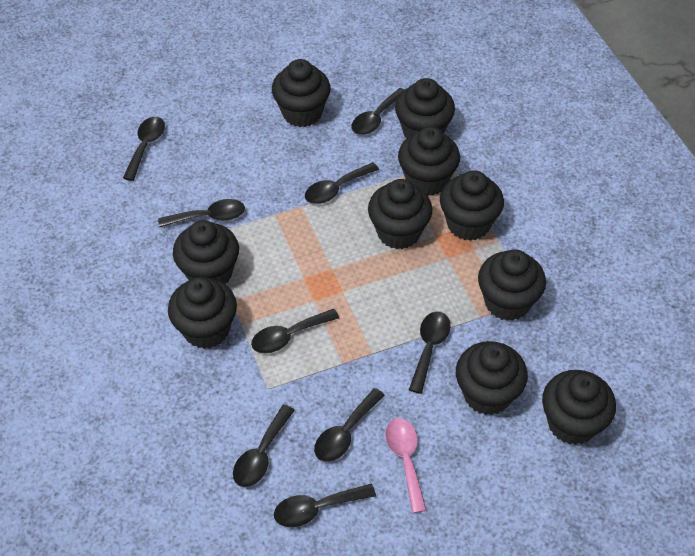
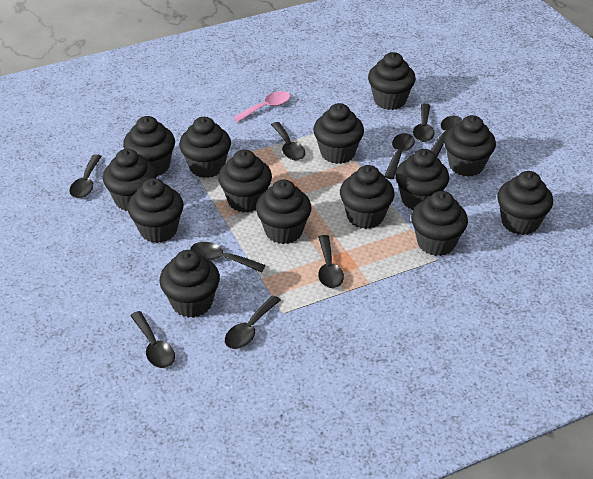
black cupcake: 10 -> 14

